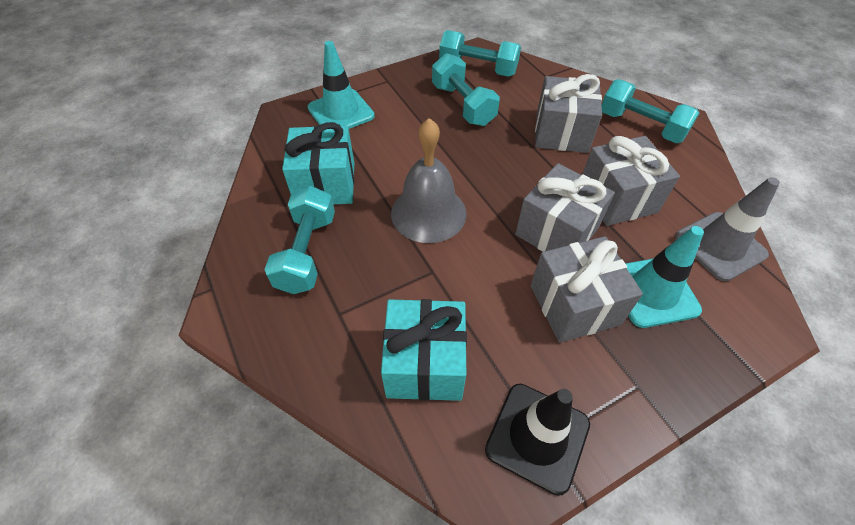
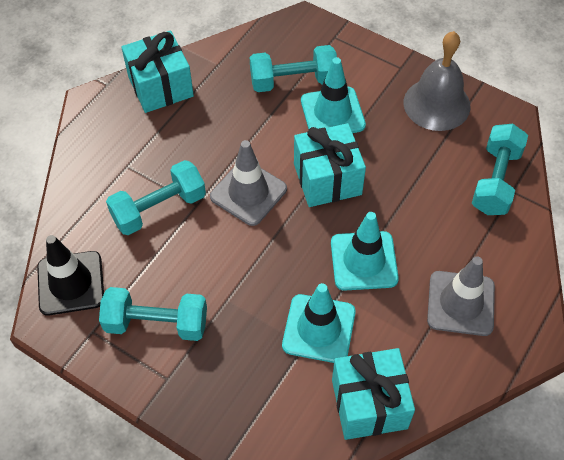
grey gift: 4 -> 0
grey traffic cone: 1 -> 2
turquoise gift: 2 -> 3
turquoise traffic cone: 2 -> 3

